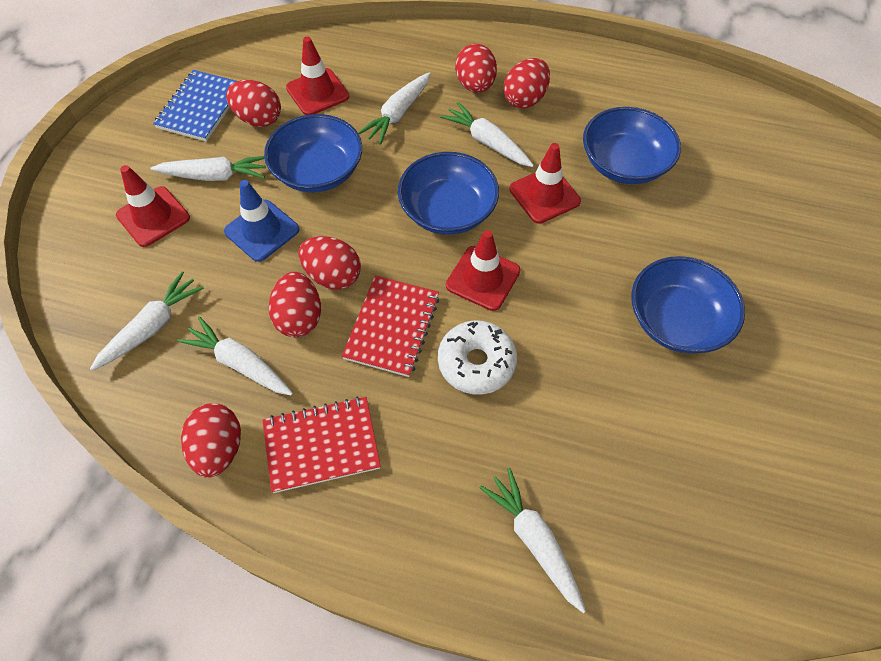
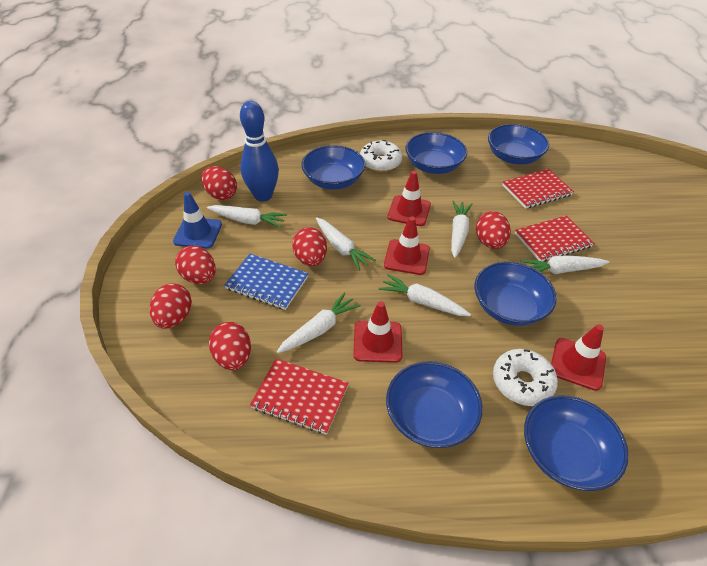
blue bowl: 4 -> 6
blue bowling pin: 0 -> 1
red notebook: 2 -> 3
white donut: 1 -> 2

